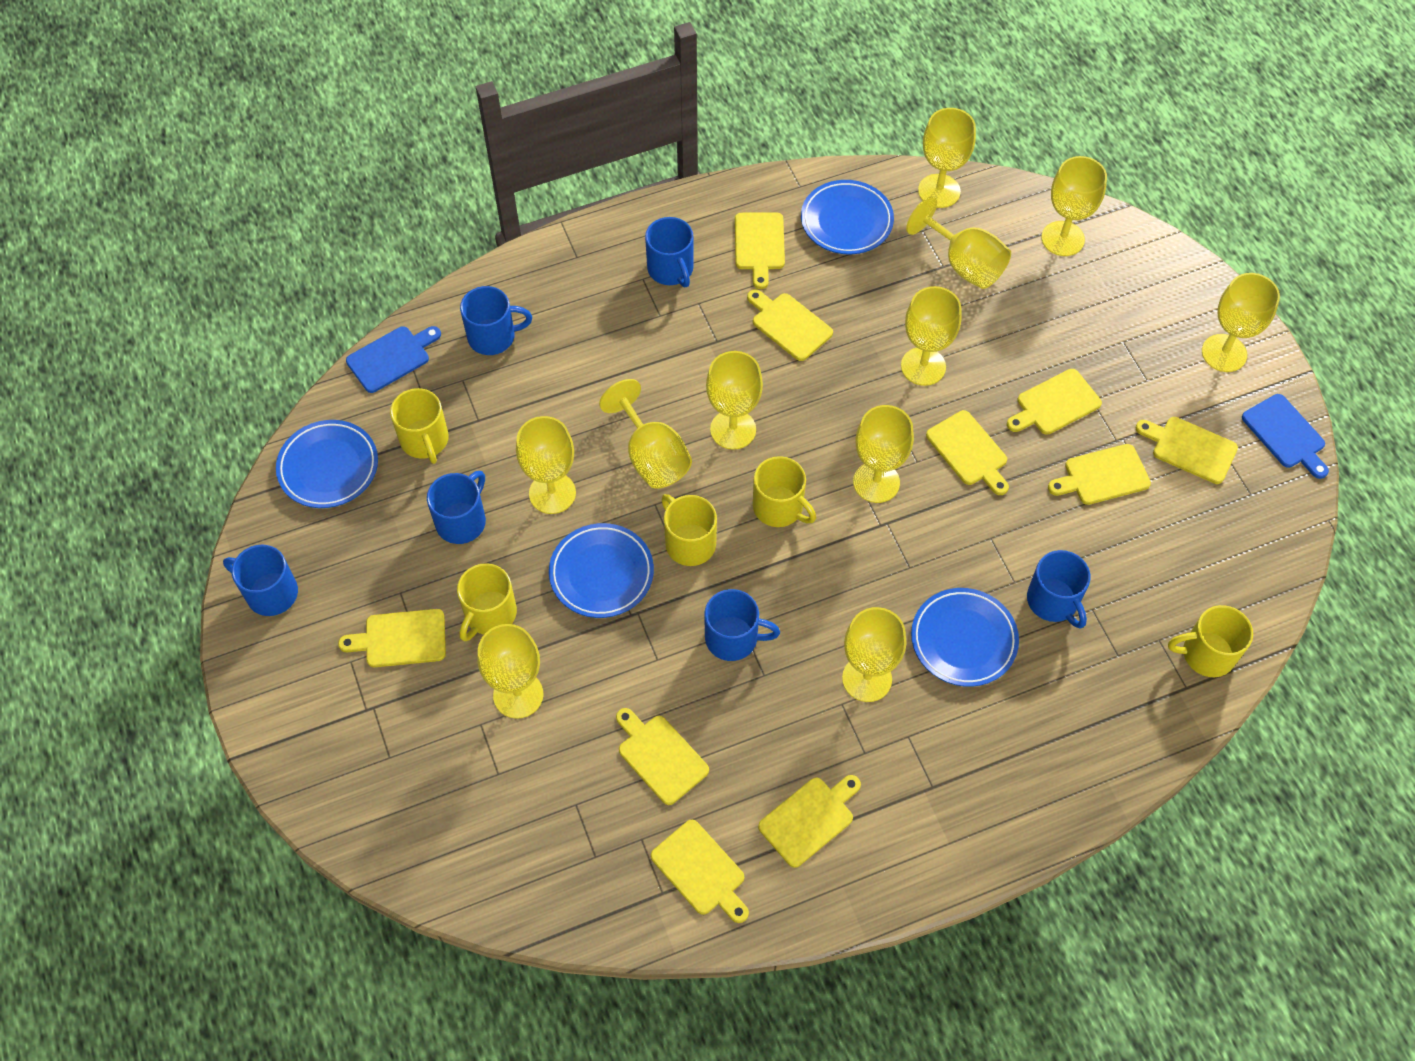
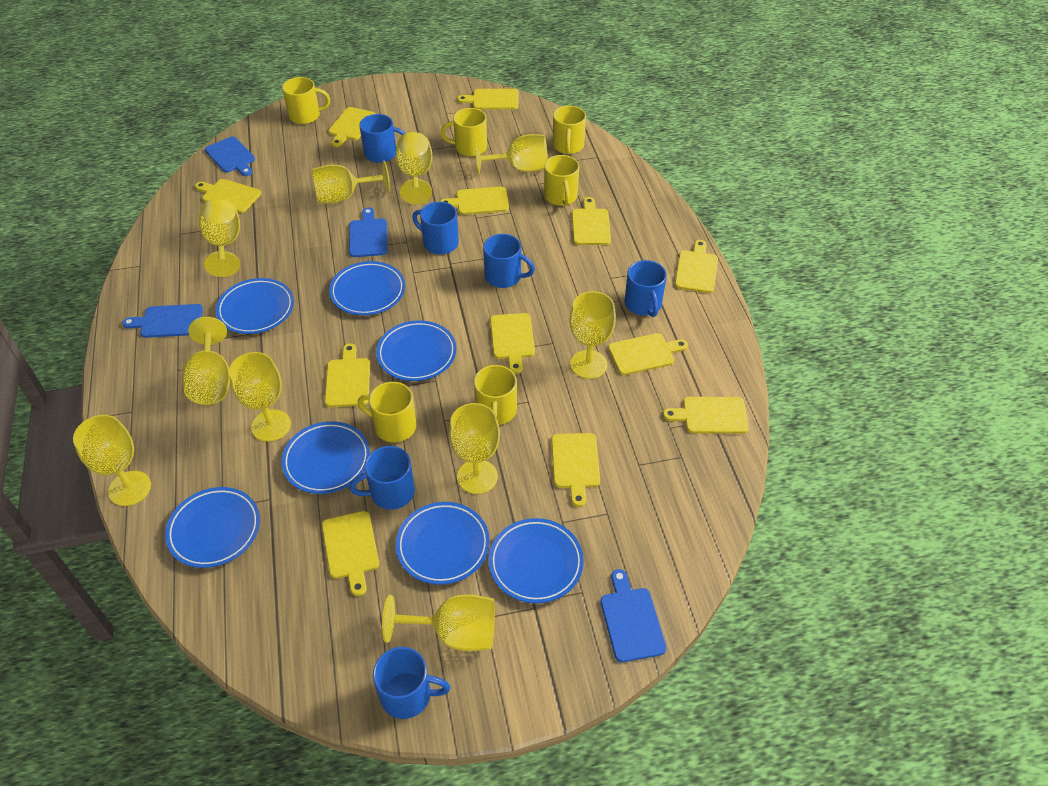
blue cutting board: 2 -> 4
blue plate: 4 -> 7
yellow cutting board: 10 -> 12
yellow goblet: 11 -> 10
yellow mug: 5 -> 6

